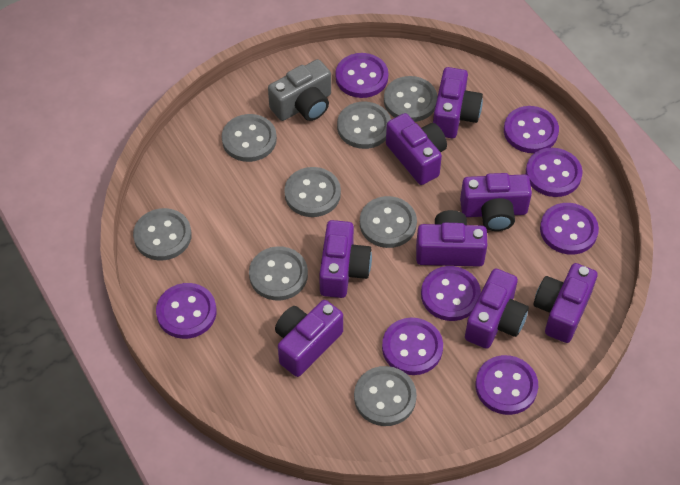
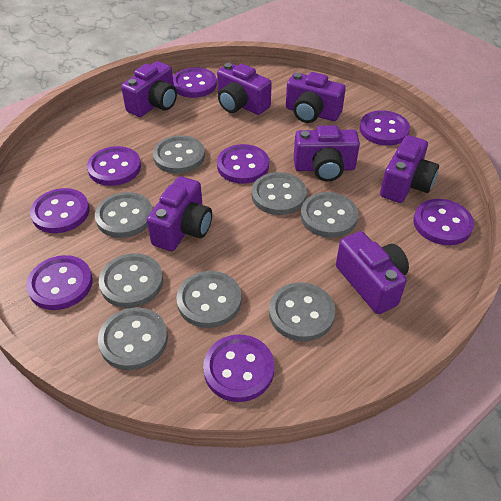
grey camera: 1 -> 0
purple camera: 8 -> 7

